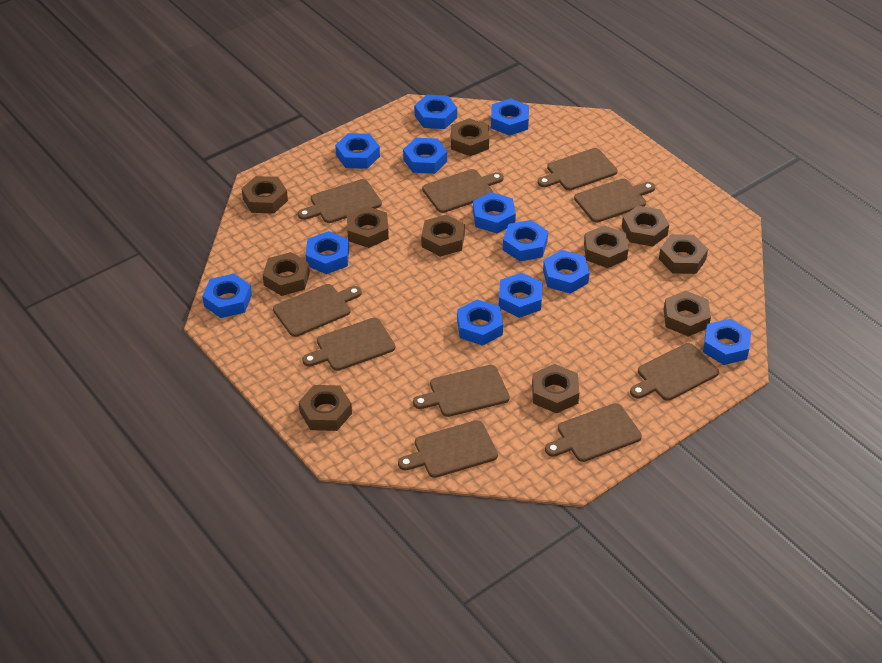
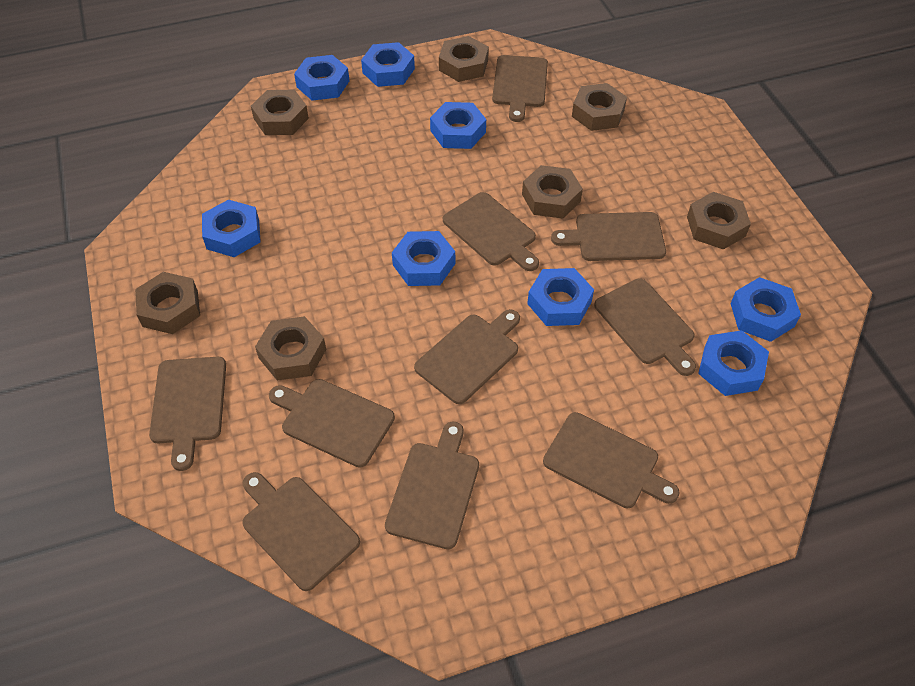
blue nut: 12 -> 8
brown nut: 11 -> 7

